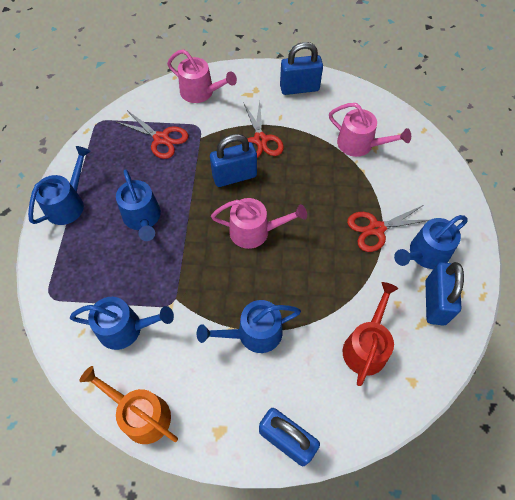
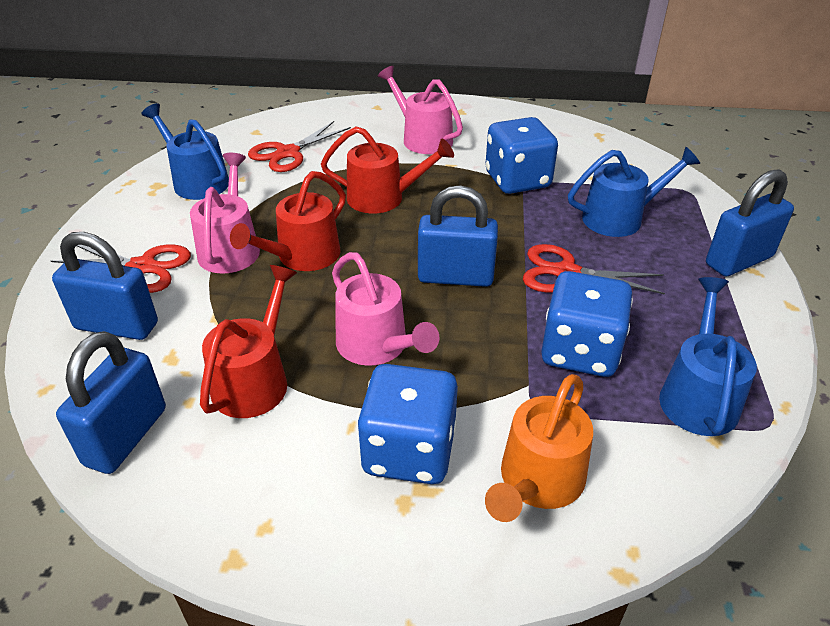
blue dice: 0 -> 3
blue watering can: 5 -> 3
red watering can: 1 -> 3

